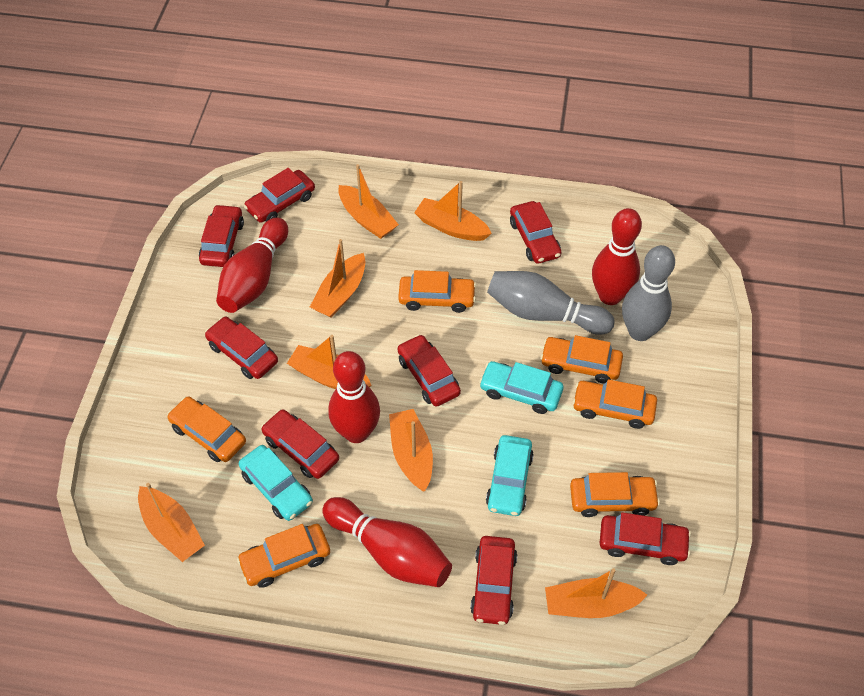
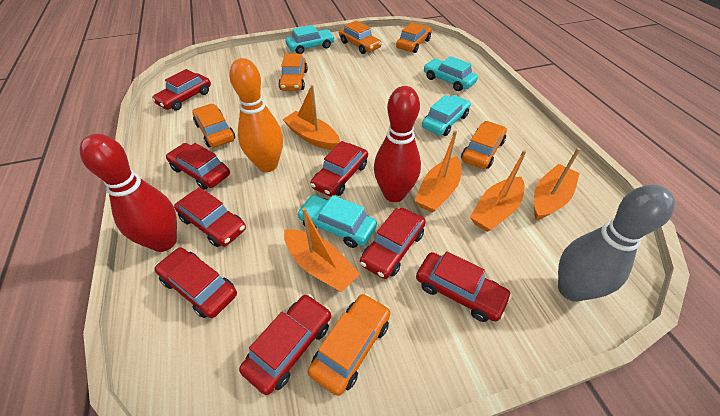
grey bowling pin: 2 -> 1
orange boat: 7 -> 5
orange bowling pin: 0 -> 1
red bowling pin: 4 -> 2
turquoise car: 3 -> 4

